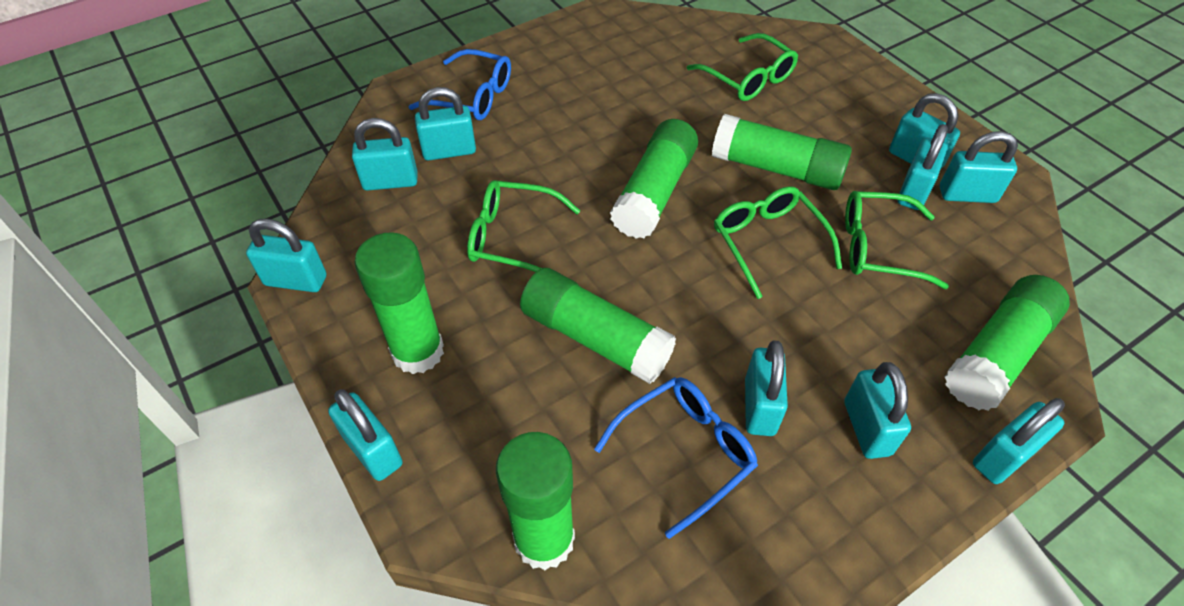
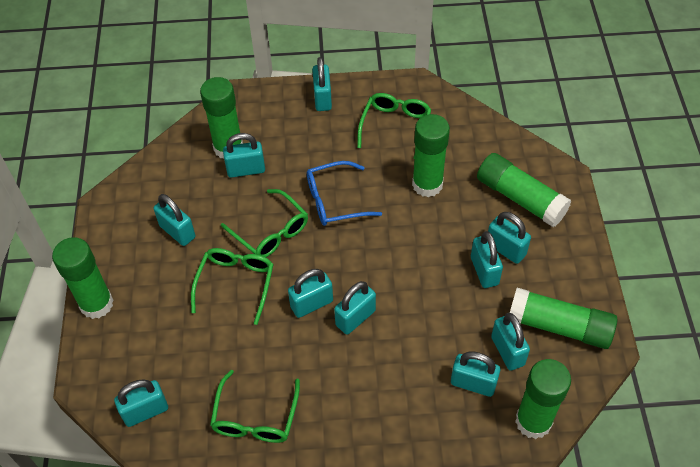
blue glasses: 2 -> 1

